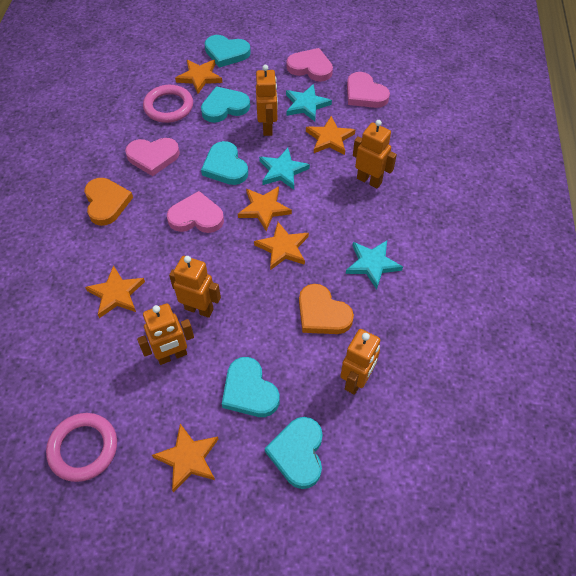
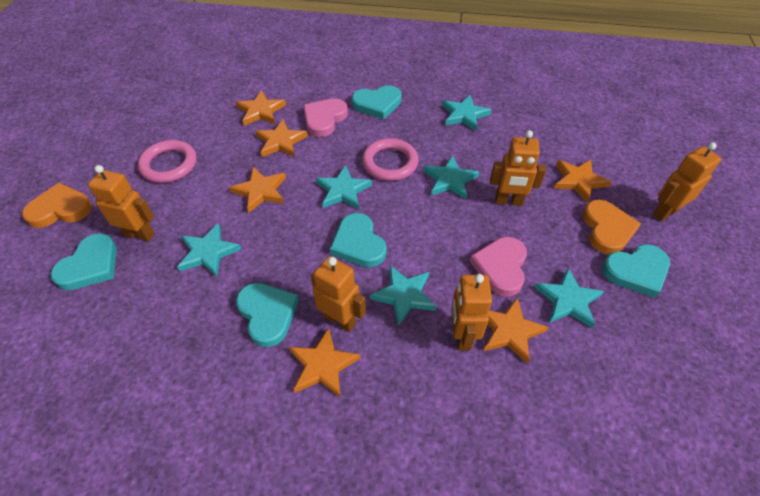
pink heart: 4 -> 2
turquoise star: 3 -> 6

